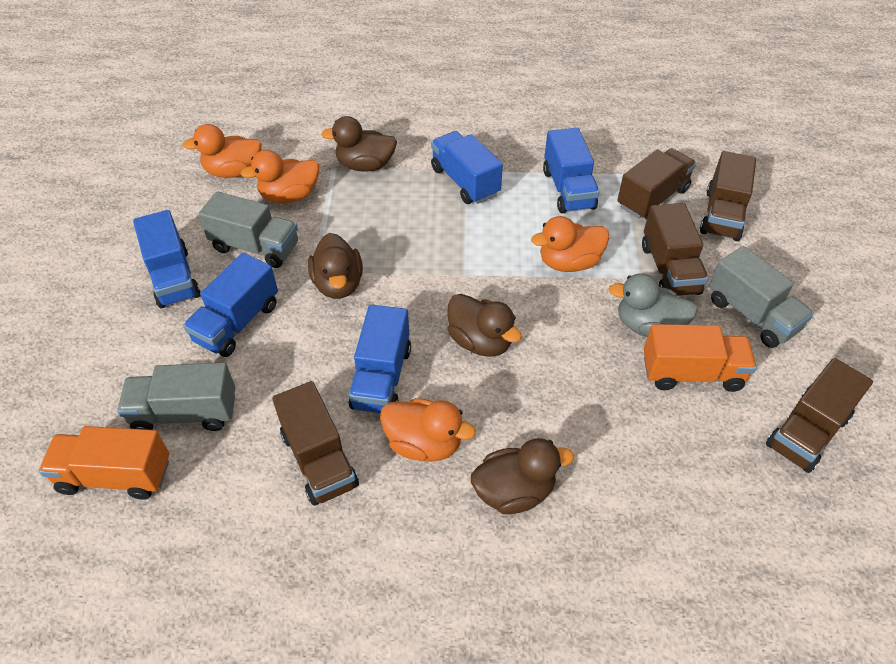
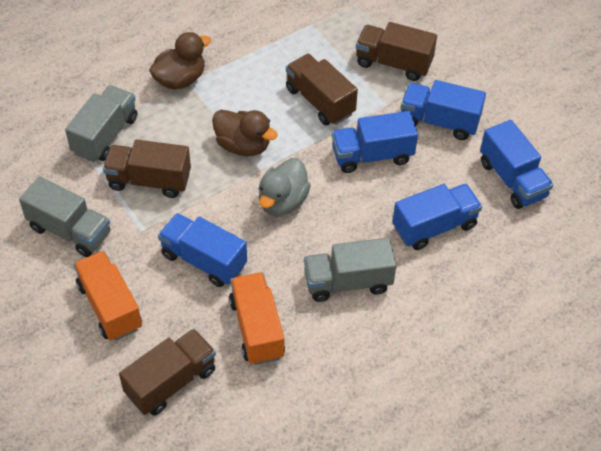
brown duck: 4 -> 2
brown truck: 5 -> 4
orange duck: 4 -> 0

